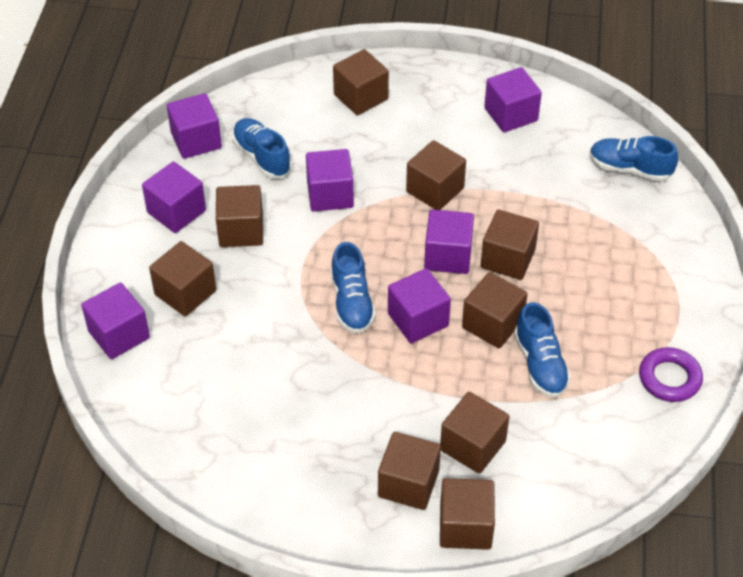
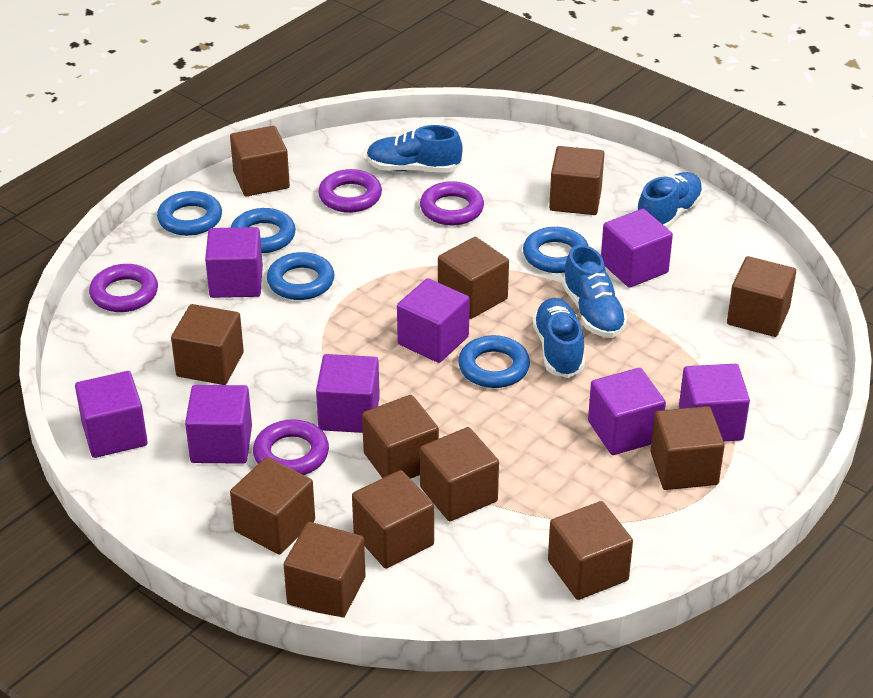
blue ring: 0 -> 5
brown cube: 9 -> 12
purple cube: 7 -> 8
purple ring: 1 -> 4

